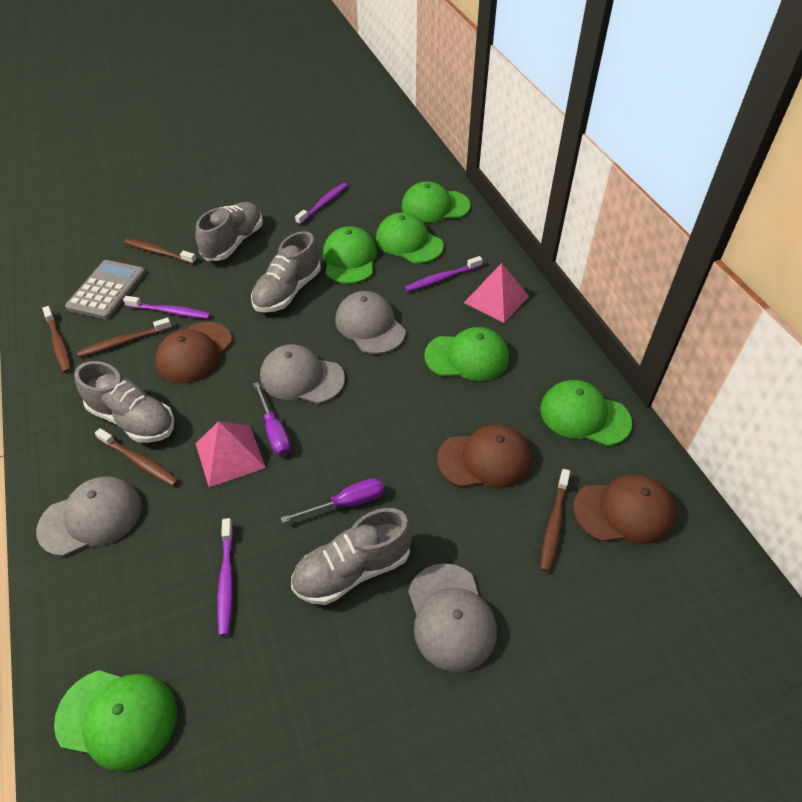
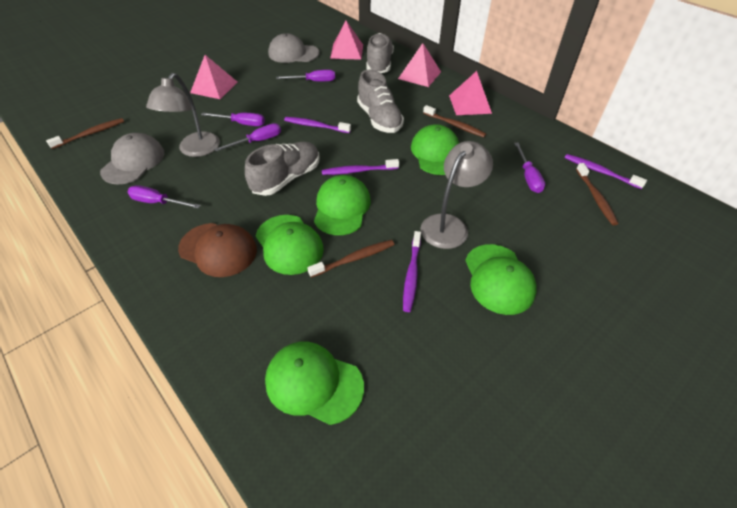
brown cap: 3 -> 1
brown toothbrush: 5 -> 4
green cap: 6 -> 5
grey calculator: 1 -> 0
grey cap: 4 -> 2
grey lamp: 0 -> 2
grey shoe: 4 -> 3
pink pyramid: 2 -> 4
purple screwdriver: 2 -> 5

